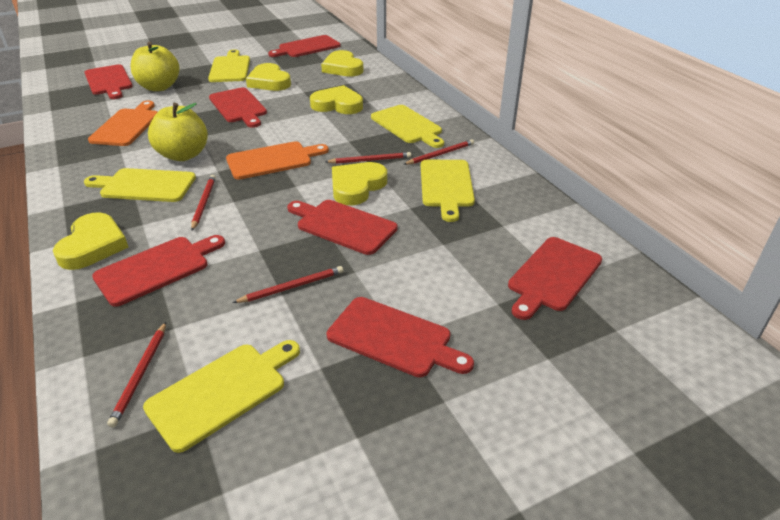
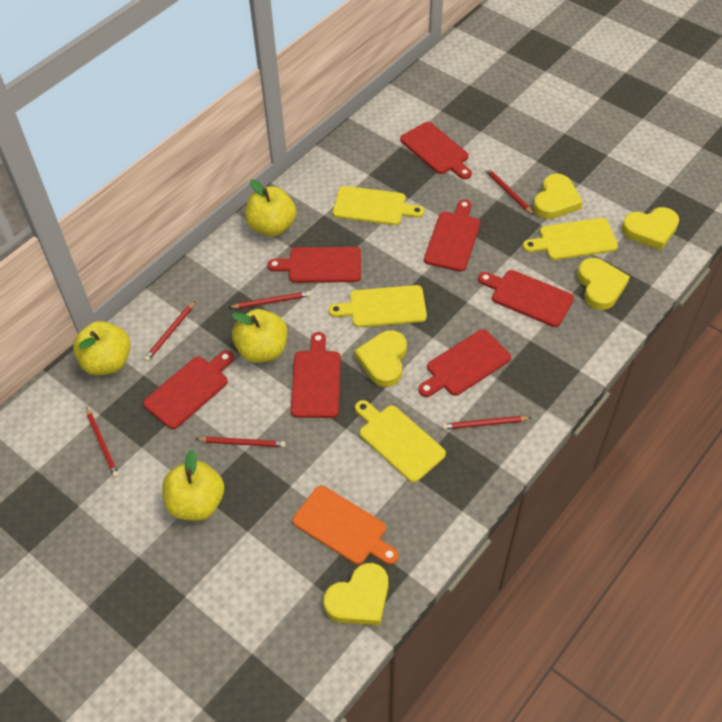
orange cutting board: 2 -> 1
red pencil: 5 -> 6
yellow apple: 2 -> 4
yellow cutting board: 5 -> 4

